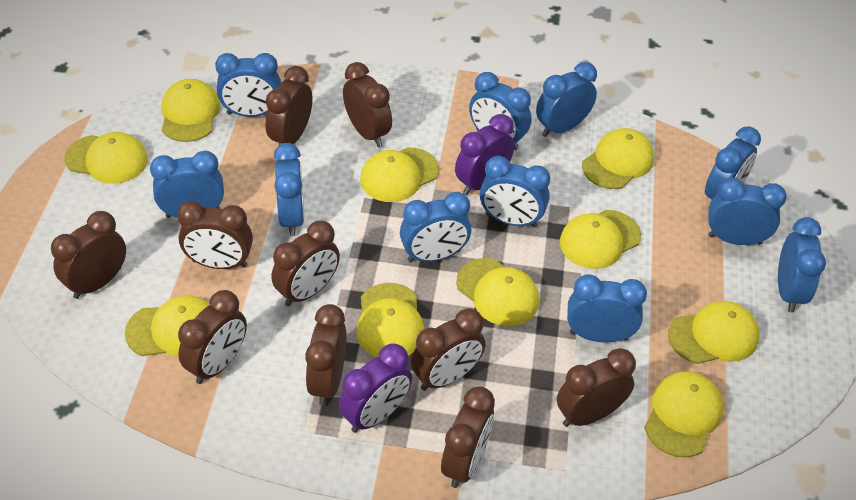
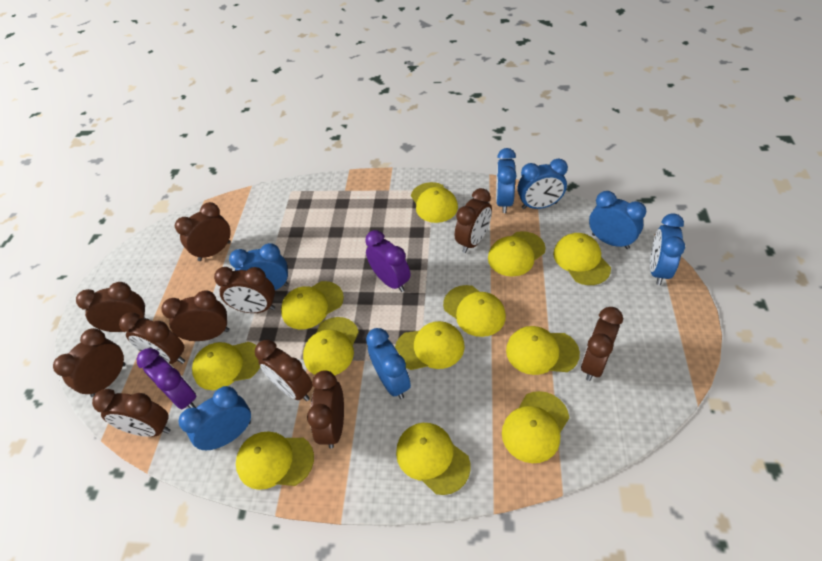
blue clock: 11 -> 7
brown clock: 10 -> 11
yellow cap: 10 -> 12

